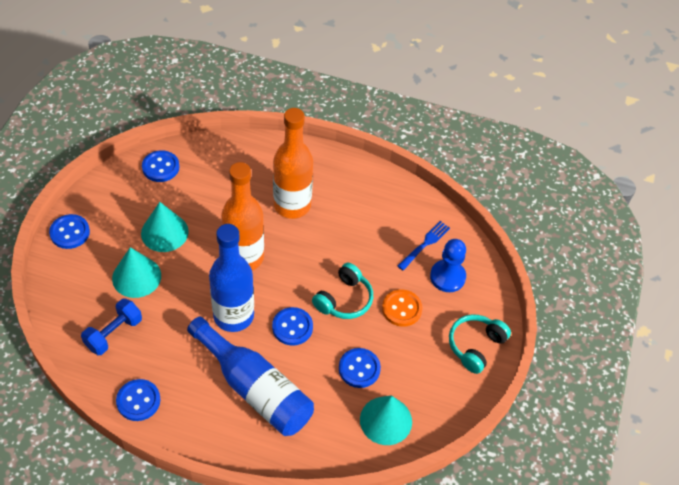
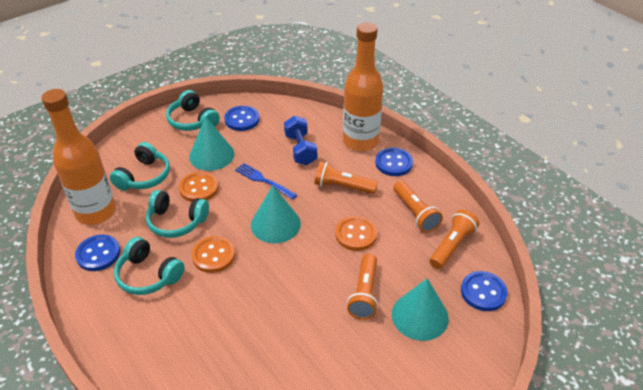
blue bottle: 2 -> 0
blue button: 5 -> 4
blue pawn: 1 -> 0
orange button: 1 -> 3
orange flashlight: 0 -> 4
turquoise headphones: 2 -> 4

